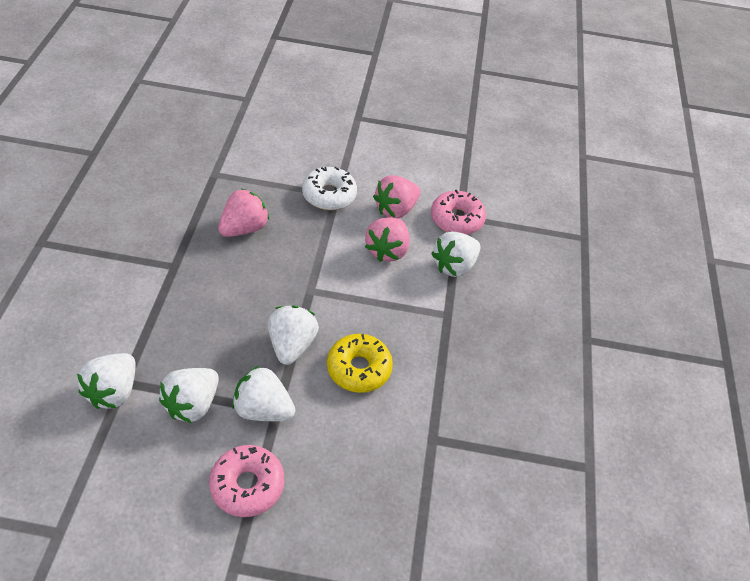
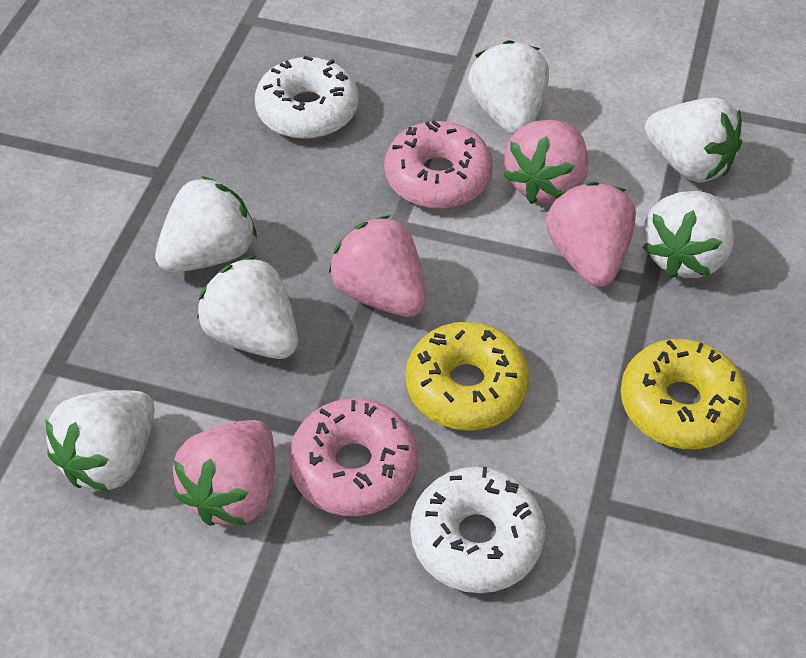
pink strawberry: 3 -> 4
white donut: 1 -> 2
white strawberry: 5 -> 6
yellow donut: 1 -> 2

